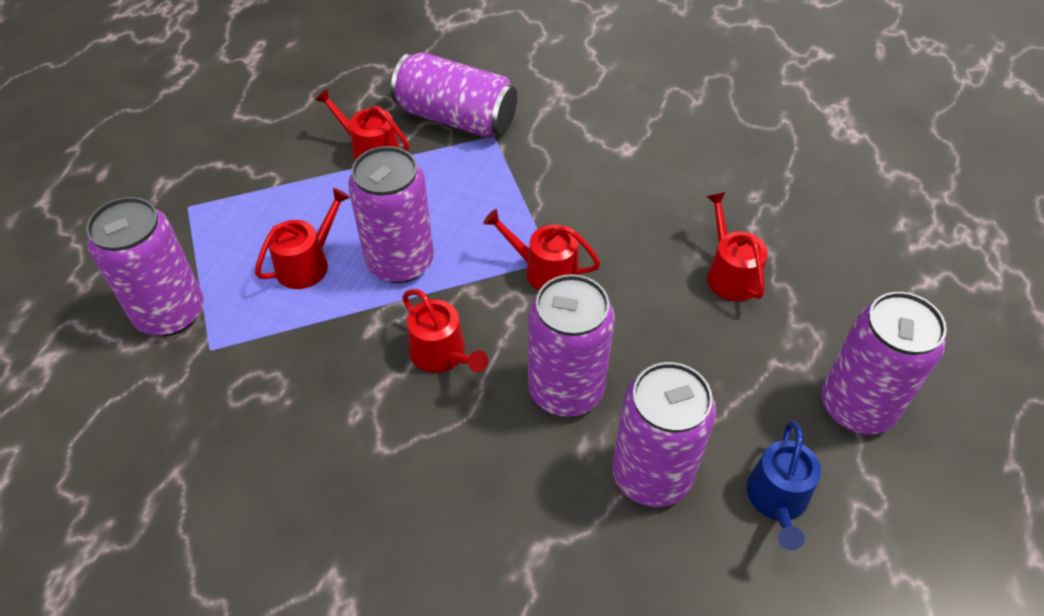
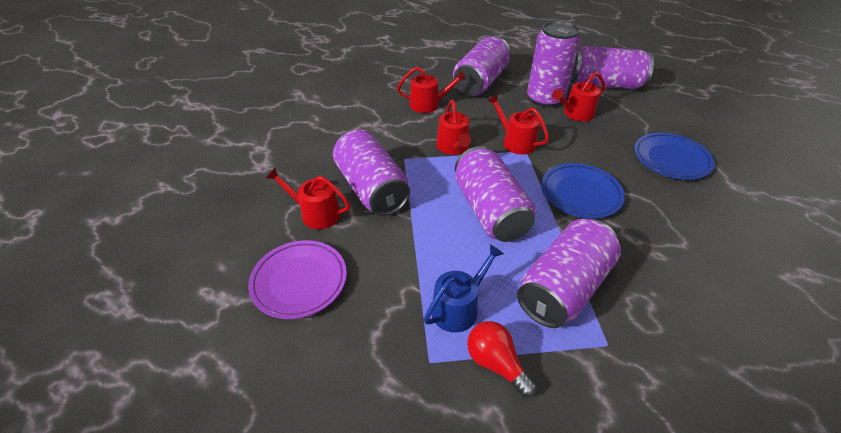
blue plate: 0 -> 2
purple plate: 0 -> 1
red light bulb: 0 -> 1

